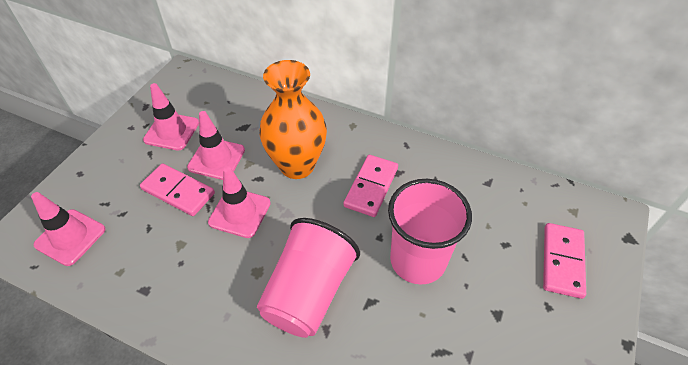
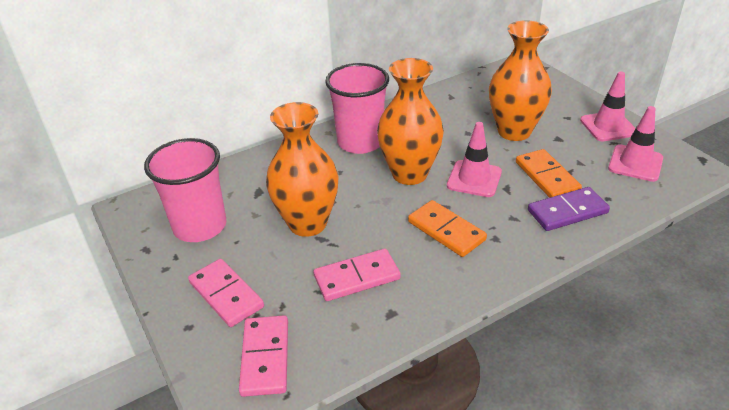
orange domino: 0 -> 2
orange vase: 1 -> 3
pink traffic cone: 4 -> 3
purple domino: 0 -> 1

